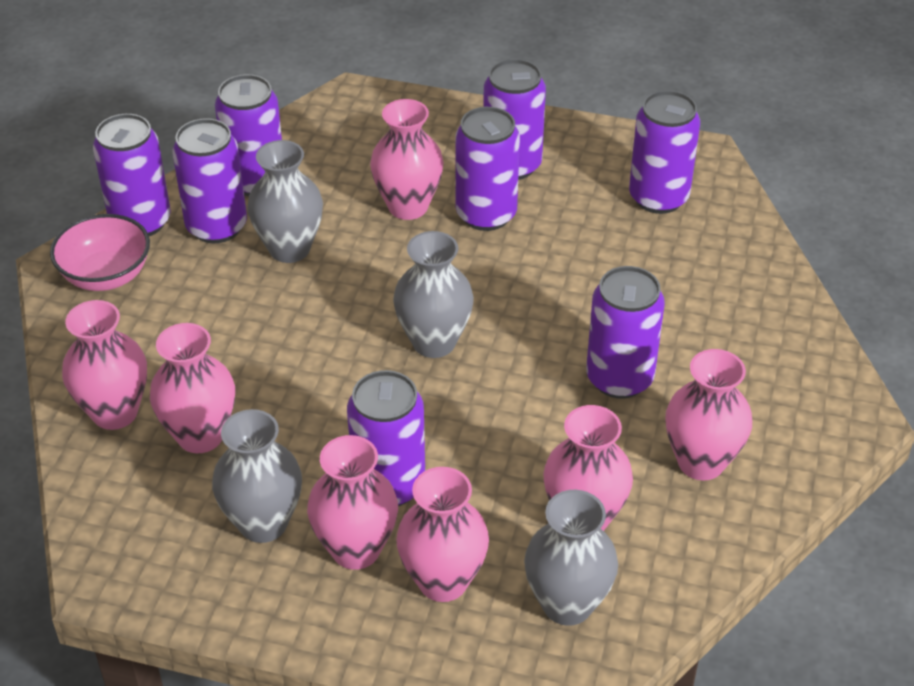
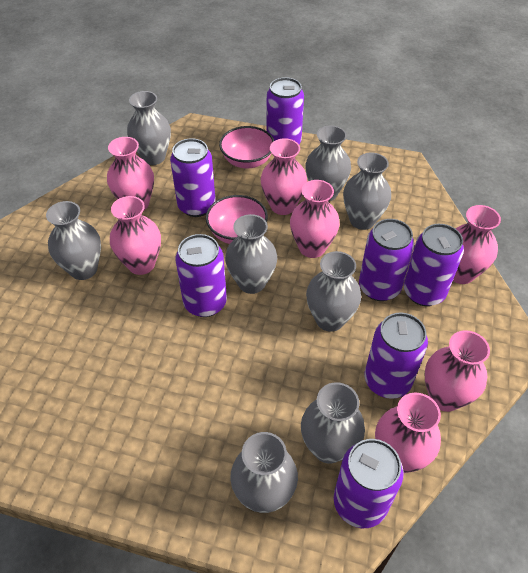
grey vase: 4 -> 8
pink bowl: 1 -> 2
purple can: 8 -> 7

